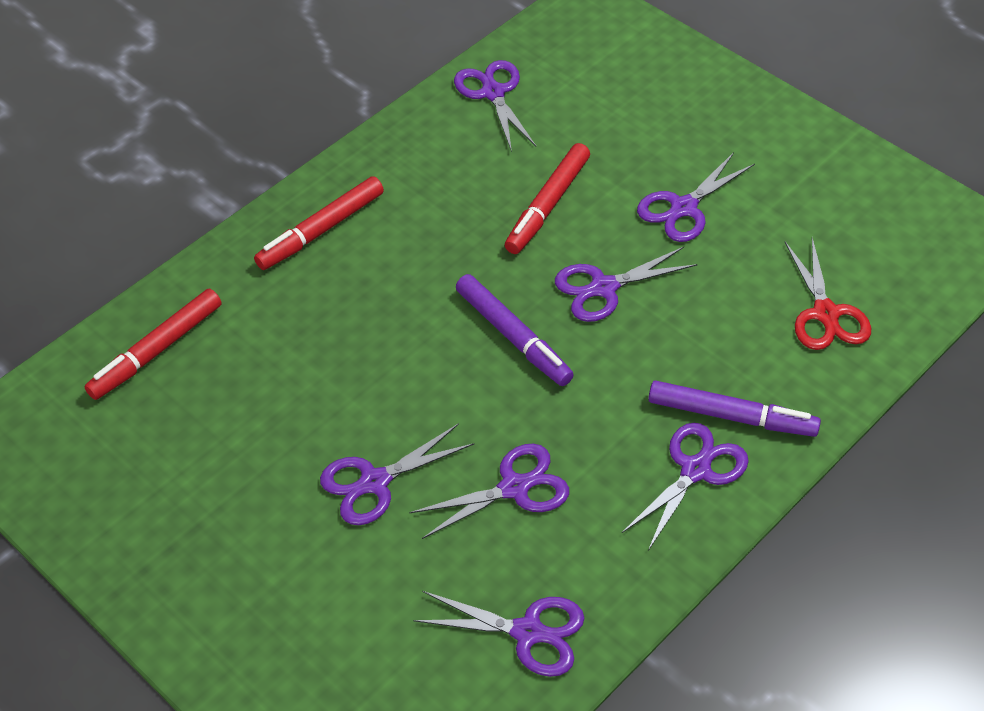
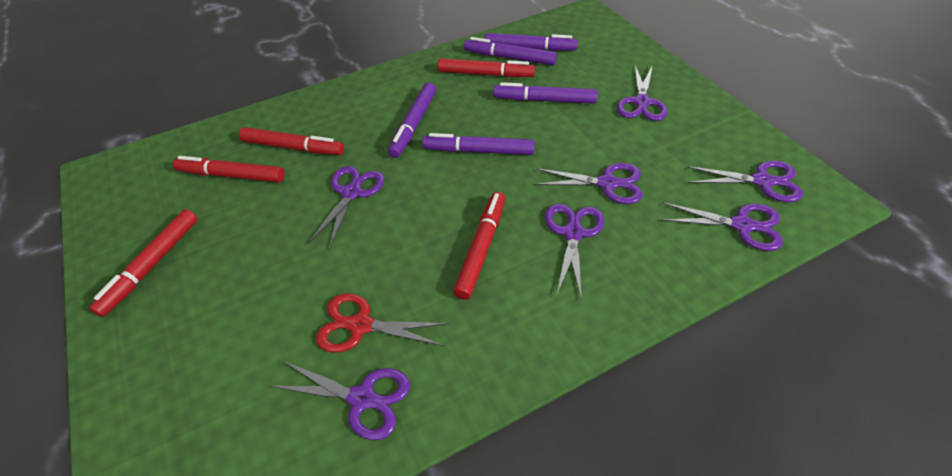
purple marker: 2 -> 5
red marker: 3 -> 5

